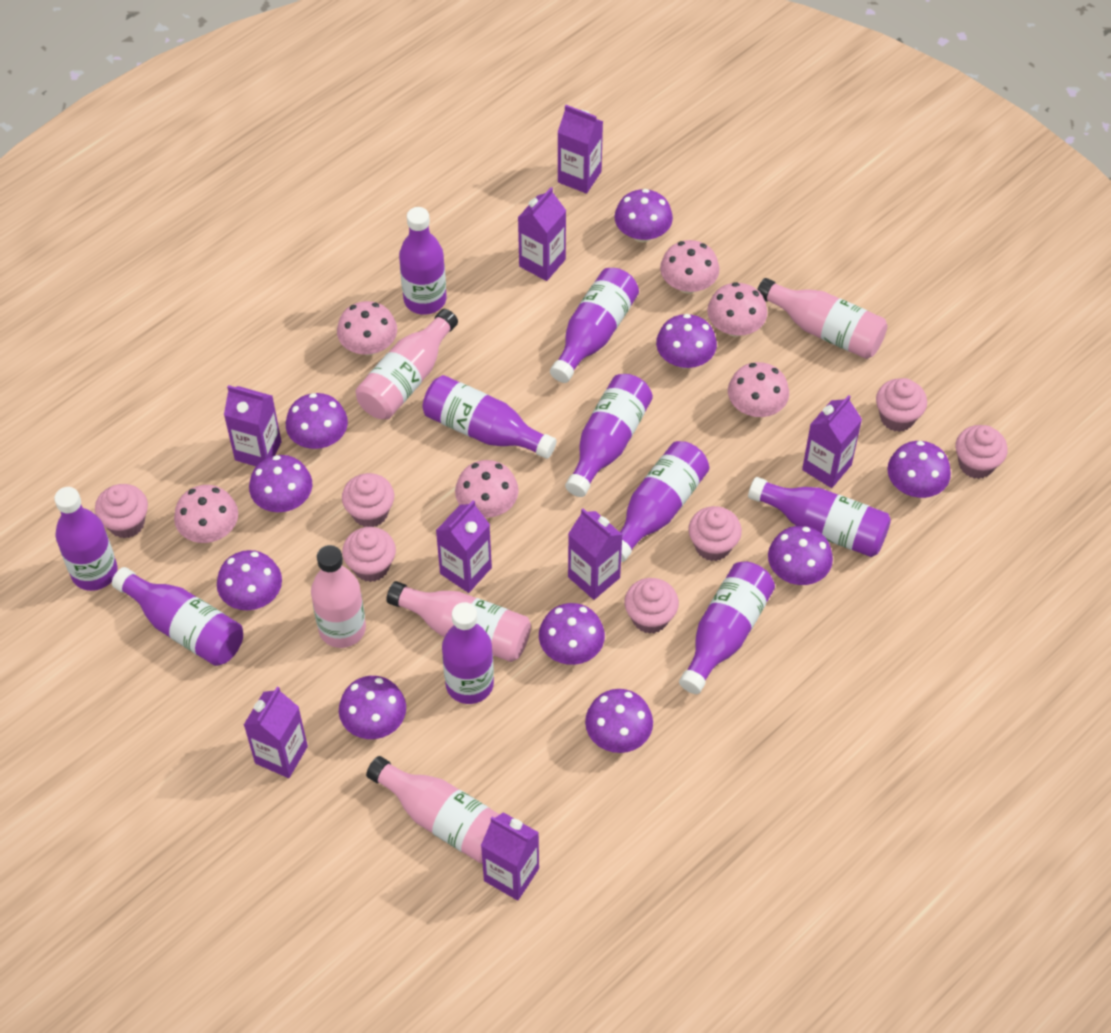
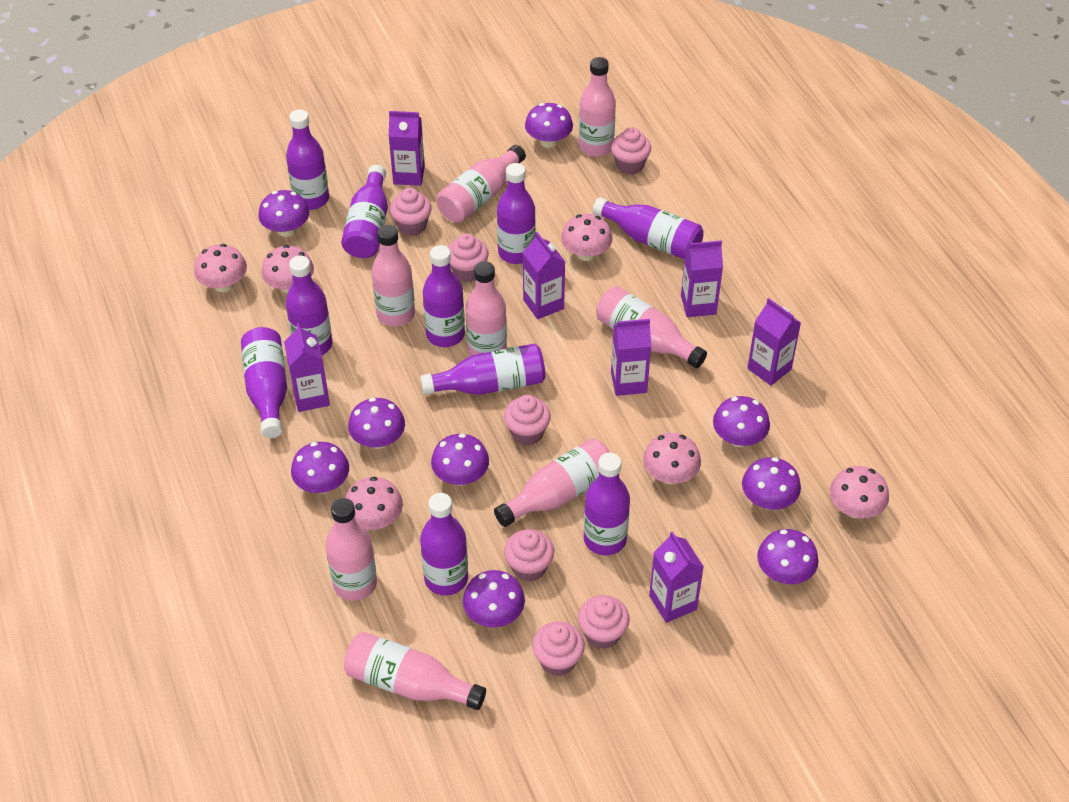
pink bottle: 5 -> 8
purple carton: 8 -> 7
purple mushroom: 10 -> 9

